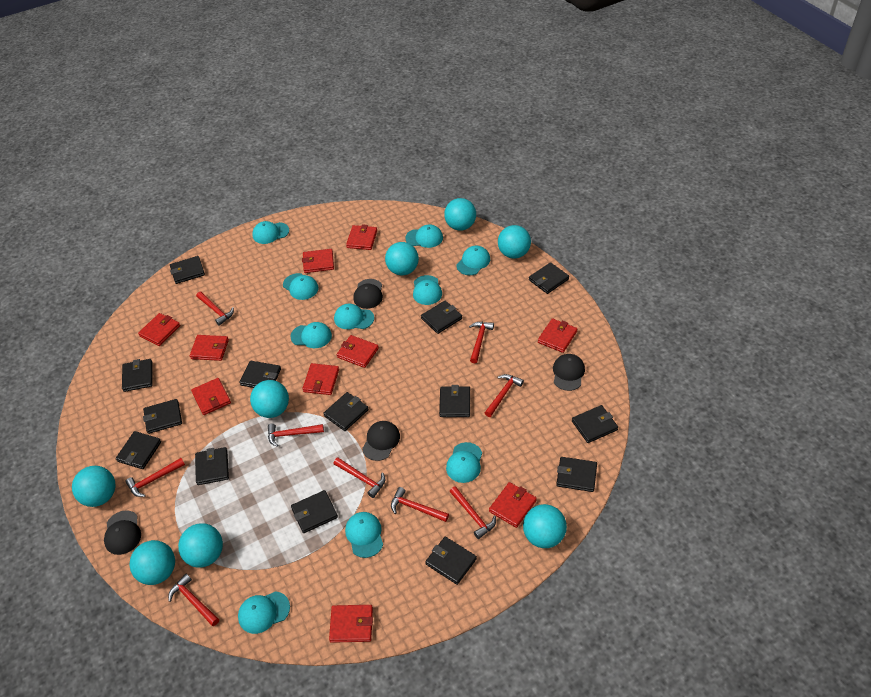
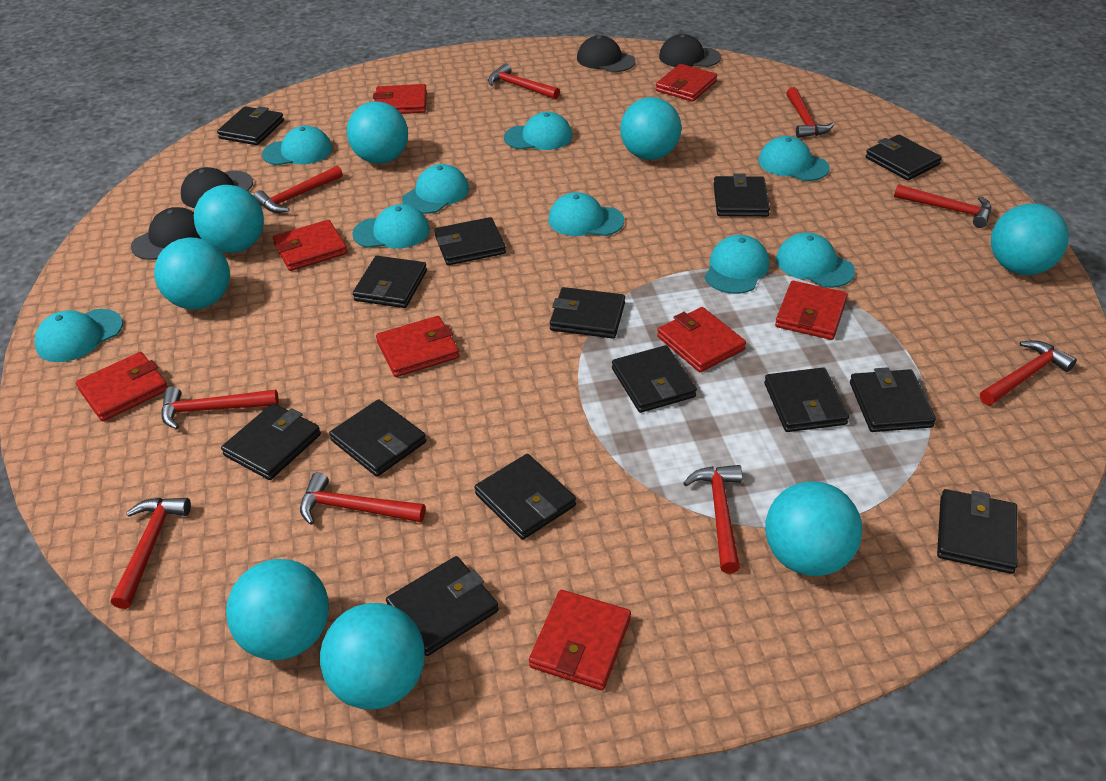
red wallet: 10 -> 8
turquoise cap: 10 -> 9

